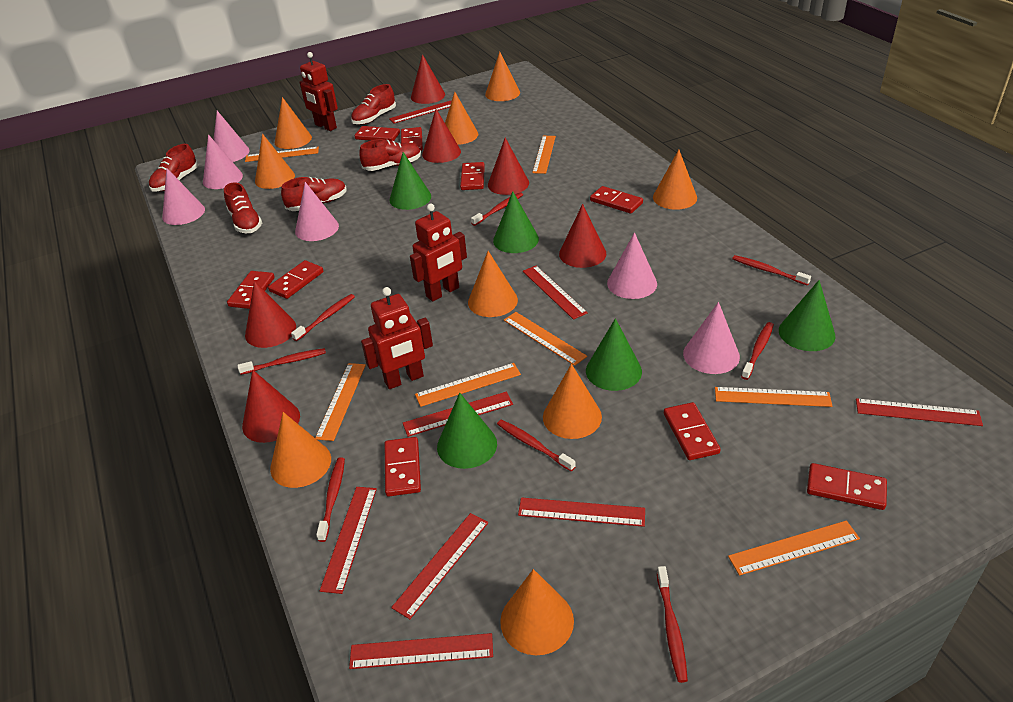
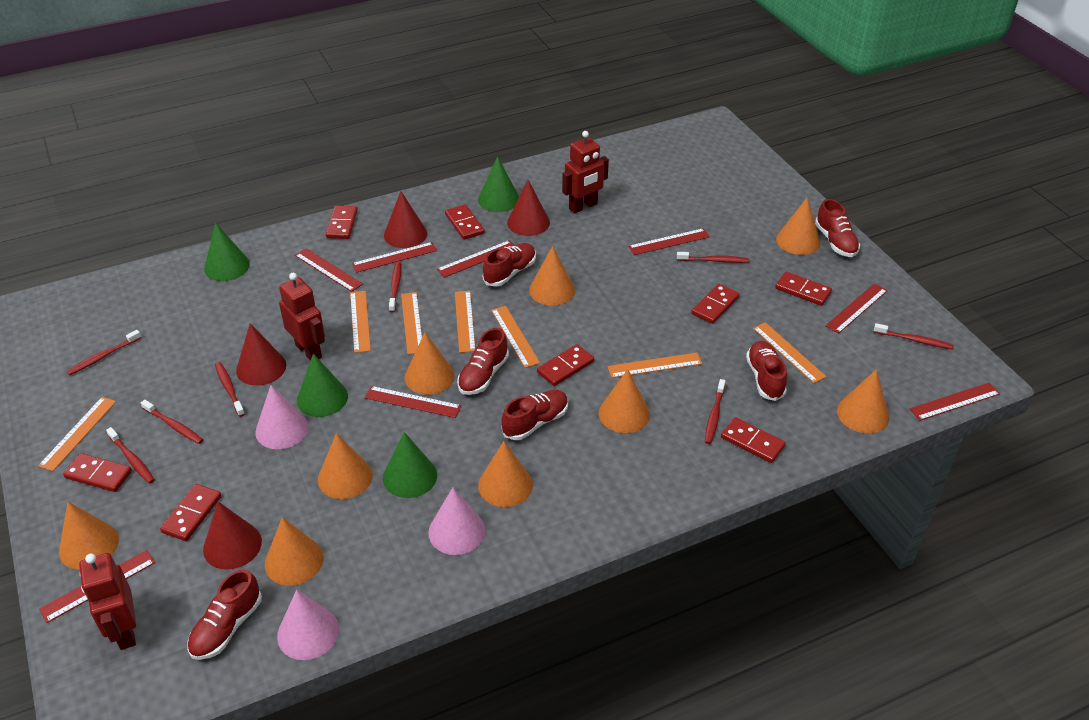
green cone: 5 -> 4
pink cone: 6 -> 3
red cone: 6 -> 4
red domino: 9 -> 8
red shoe: 5 -> 6

